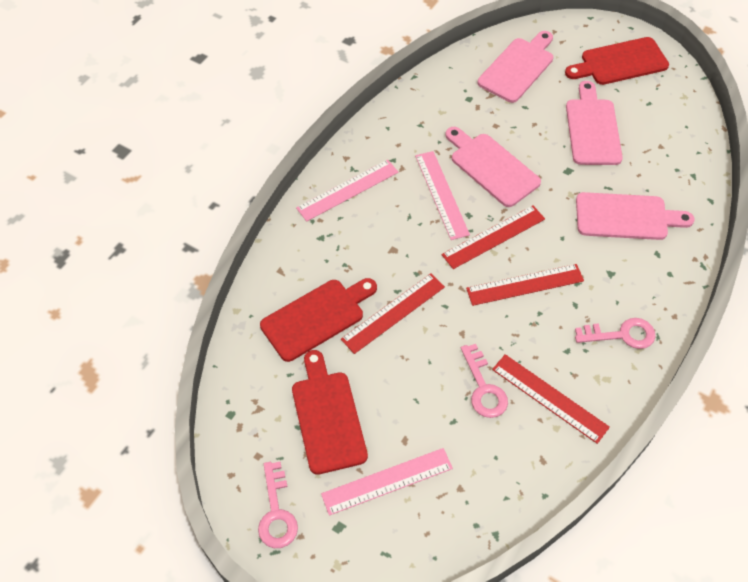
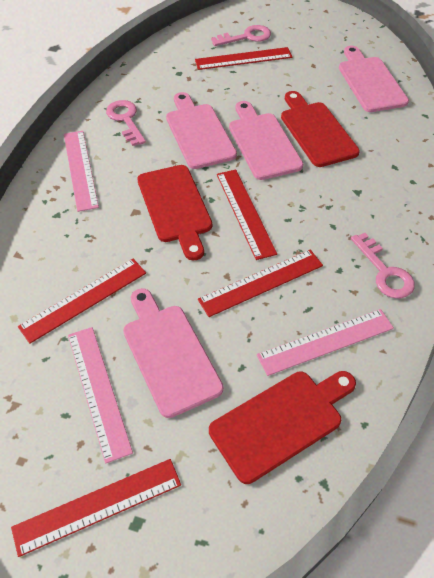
red ruler: 4 -> 5

